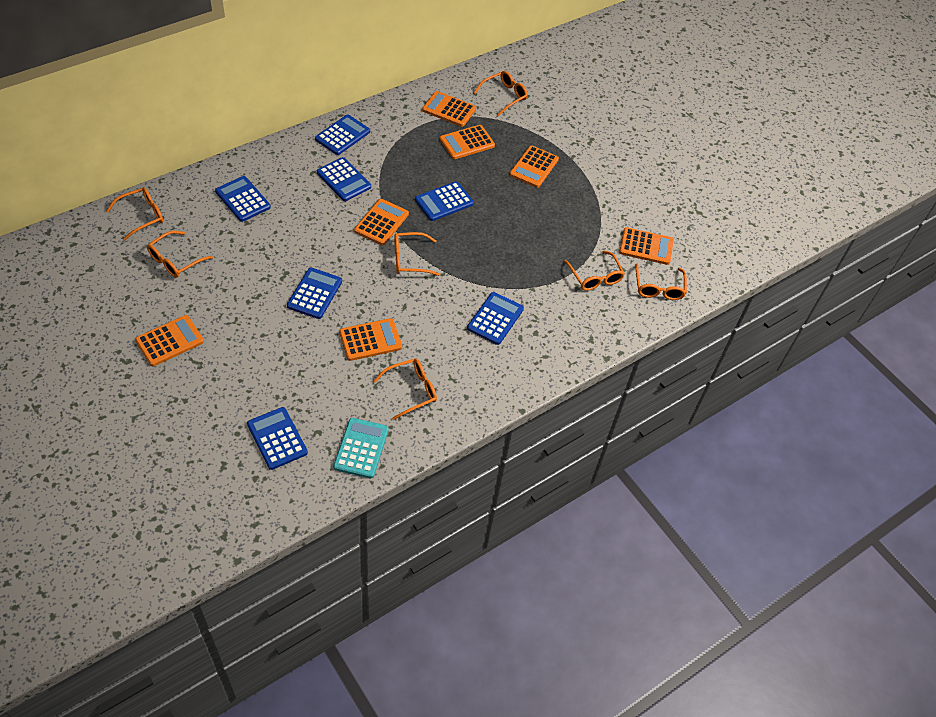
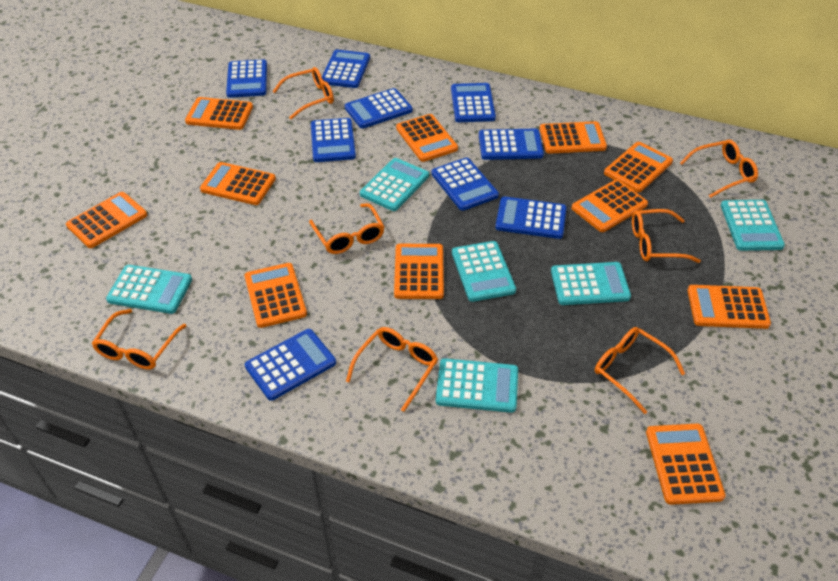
blue calculator: 7 -> 9
orange calculator: 7 -> 11
turquoise calculator: 1 -> 6

